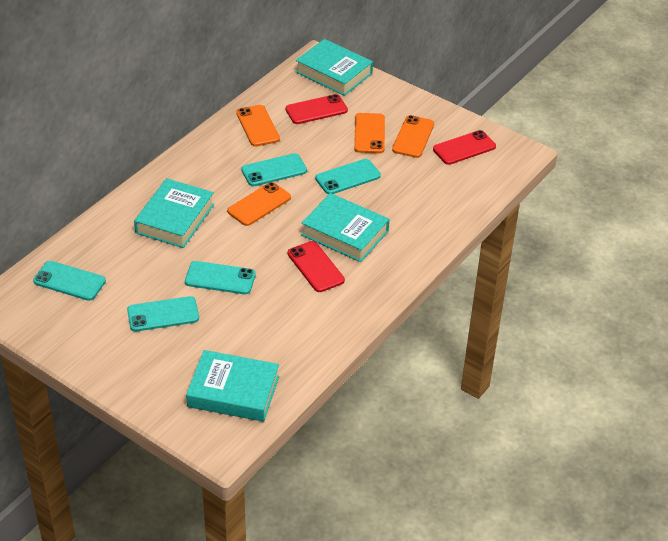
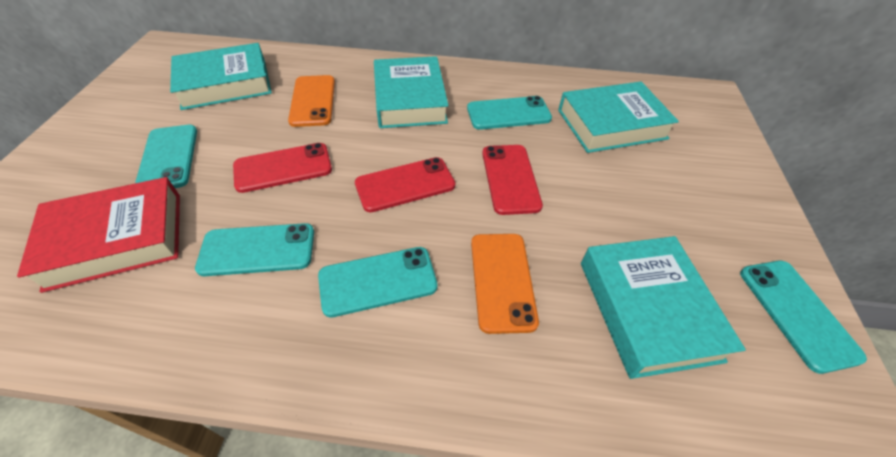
orange phone: 4 -> 2
red book: 0 -> 1

